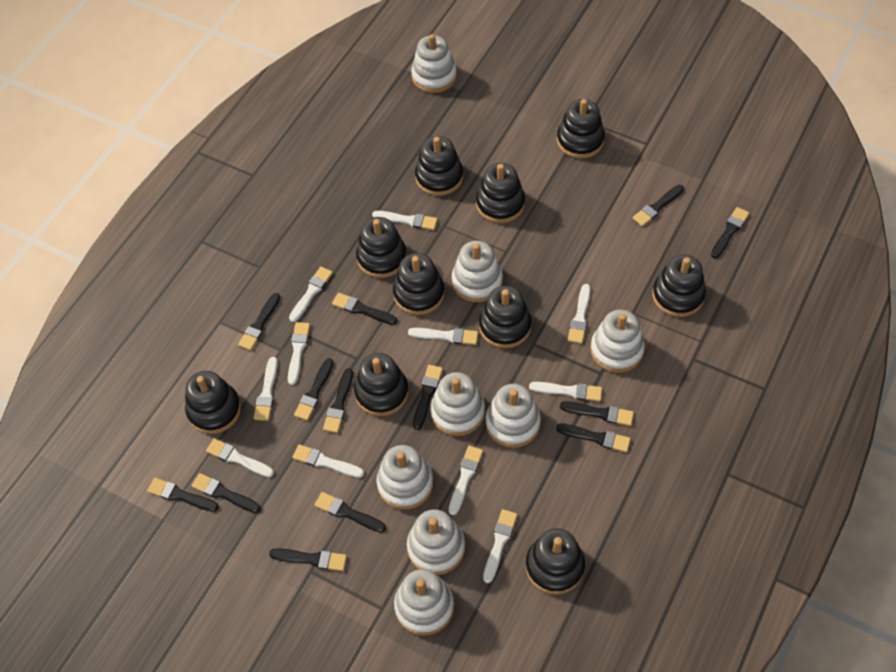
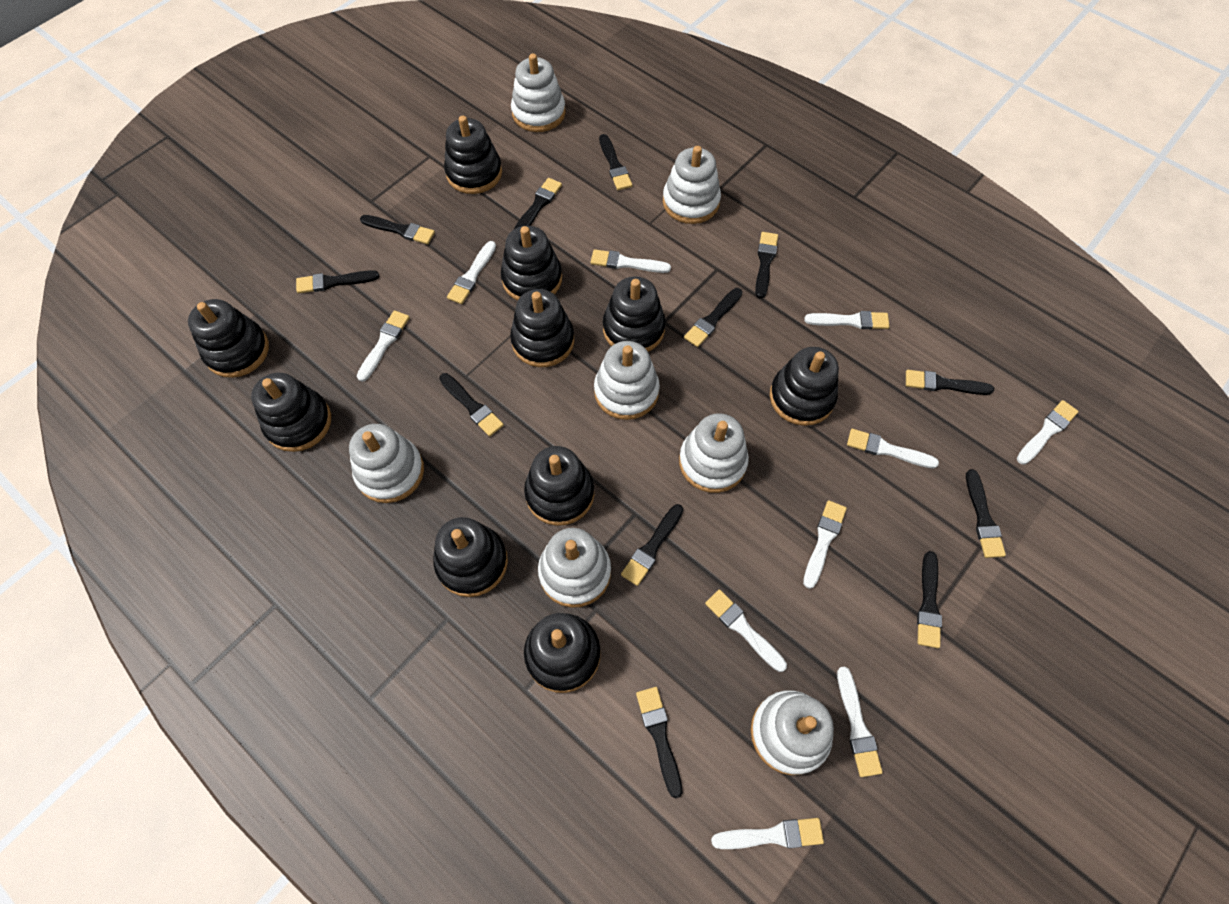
black brush: 13 -> 12
white brush: 11 -> 10
white stacking toy: 8 -> 7

